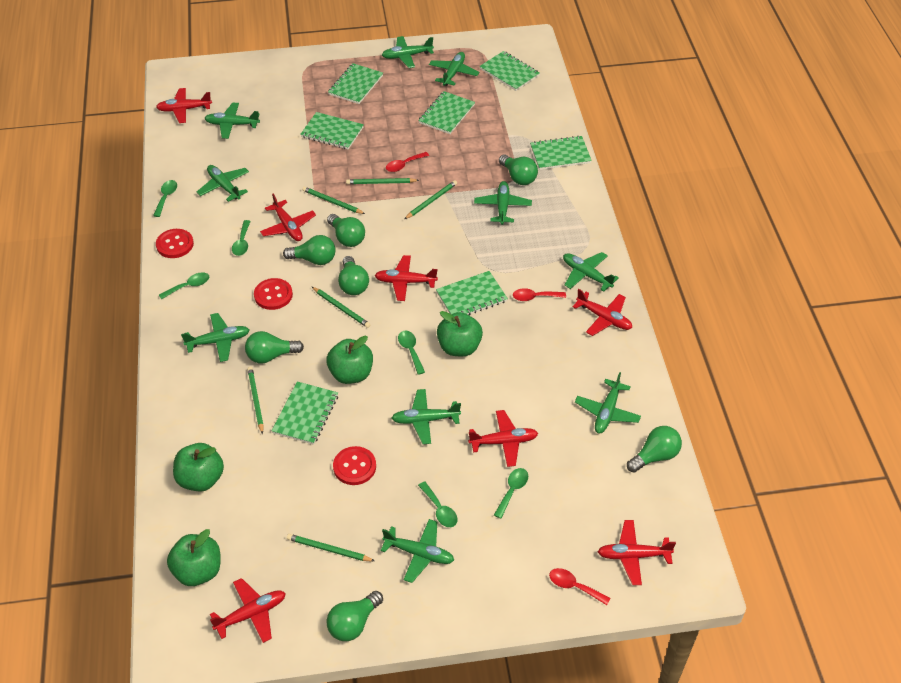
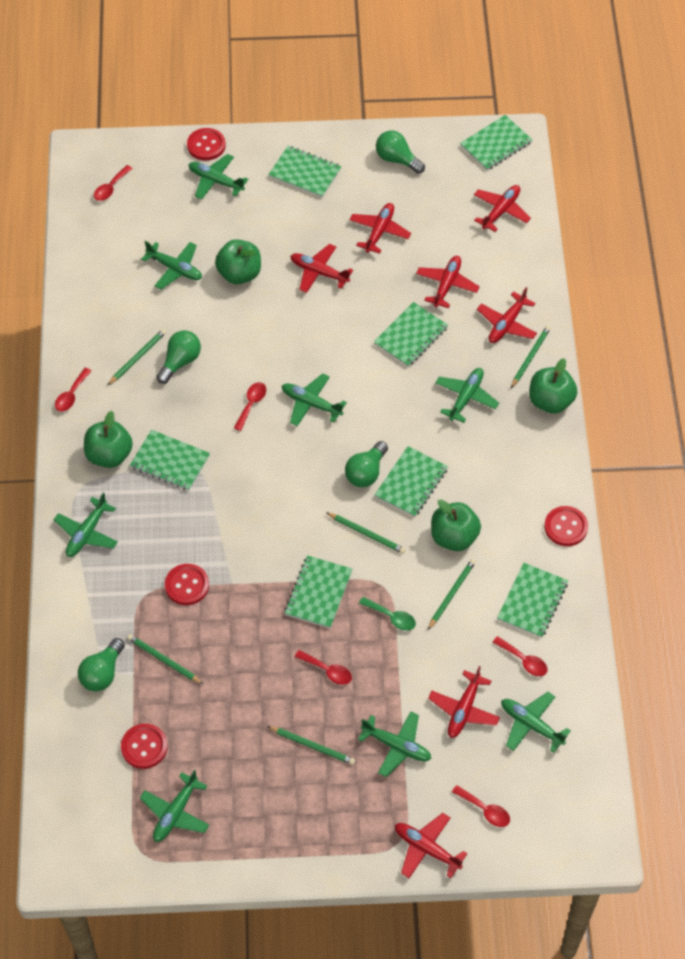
green light bulb: 7 -> 4
green plane: 10 -> 8
green spoon: 6 -> 1
red button: 3 -> 4
red spoon: 3 -> 6

